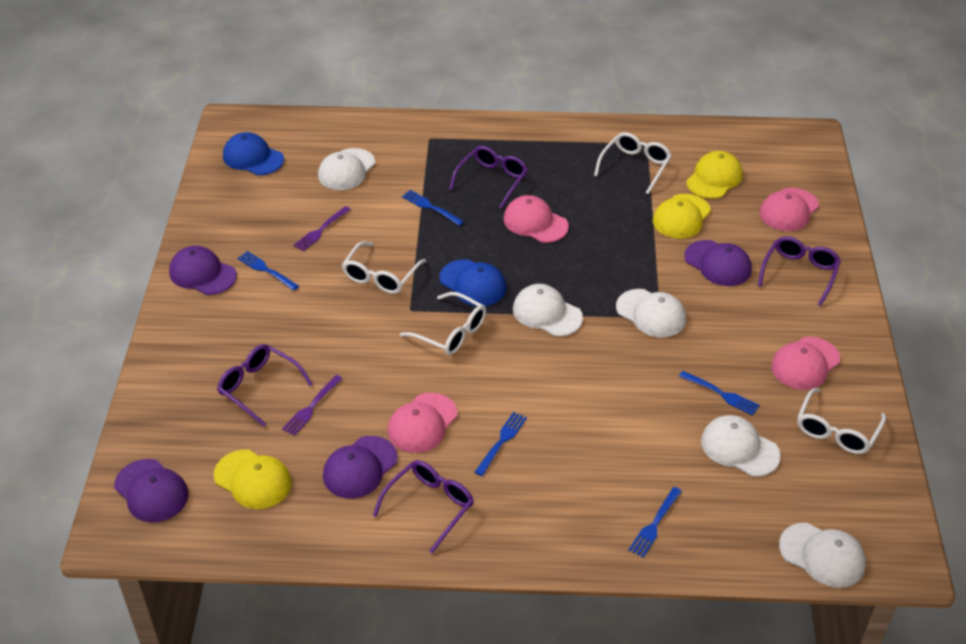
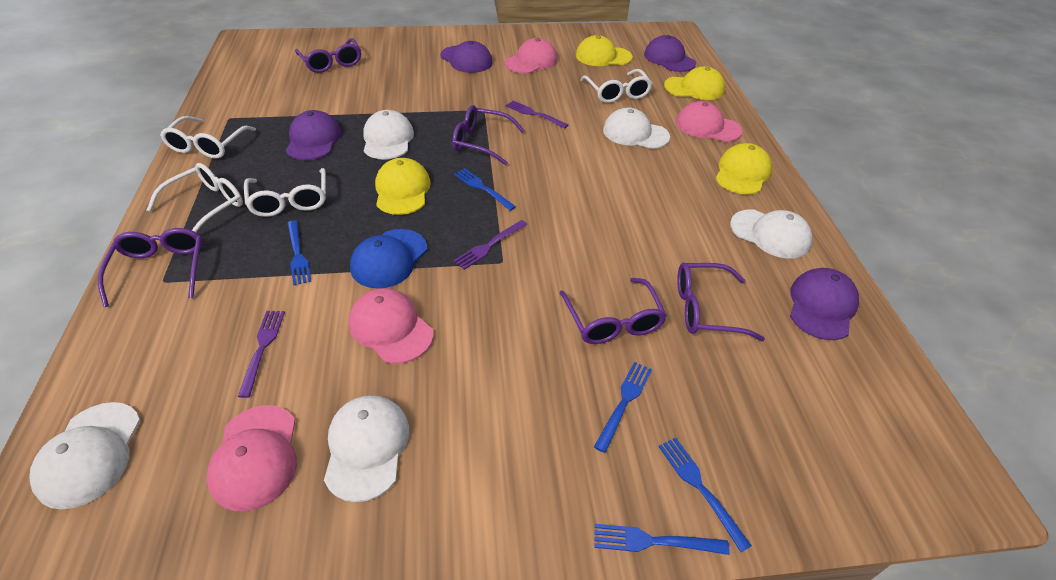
blue cap: 2 -> 1
purple fork: 2 -> 3
purple glasses: 4 -> 5
yellow cap: 3 -> 4

